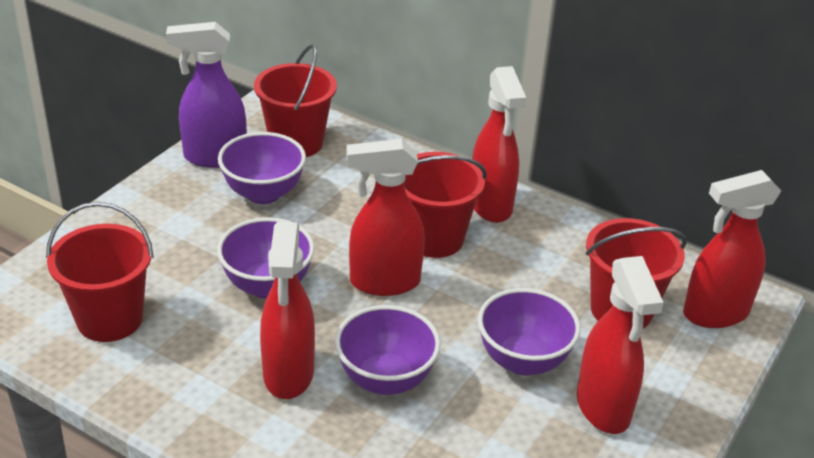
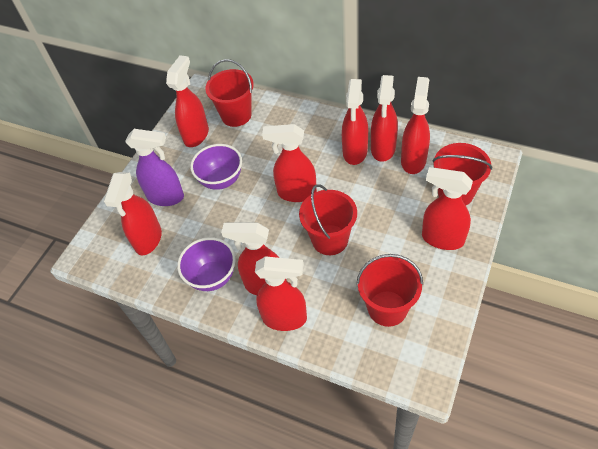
purple bowl: 4 -> 2
red spray bottle: 5 -> 9

